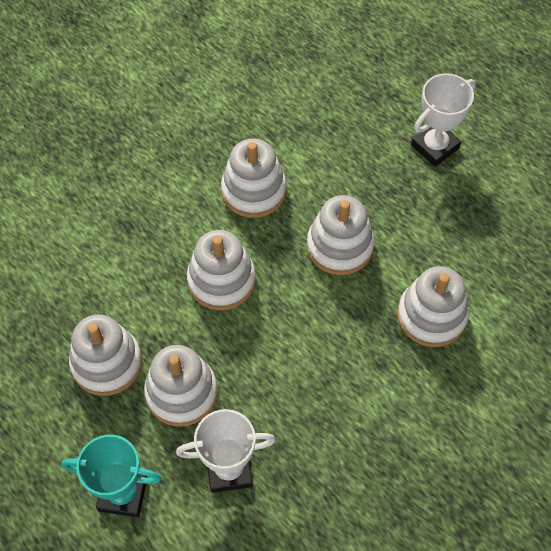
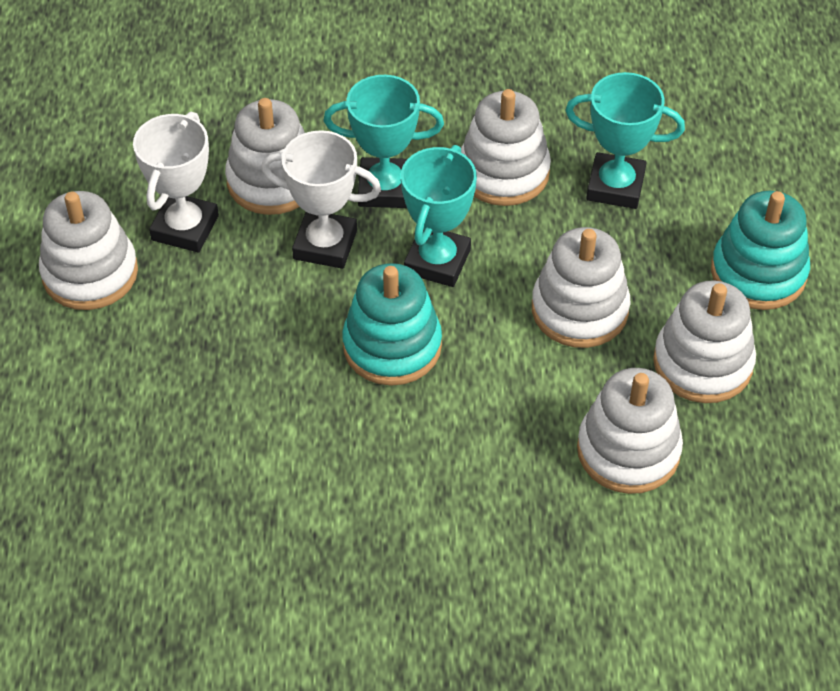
turquoise stacking toy: 0 -> 2
turquoise trophy: 1 -> 3

